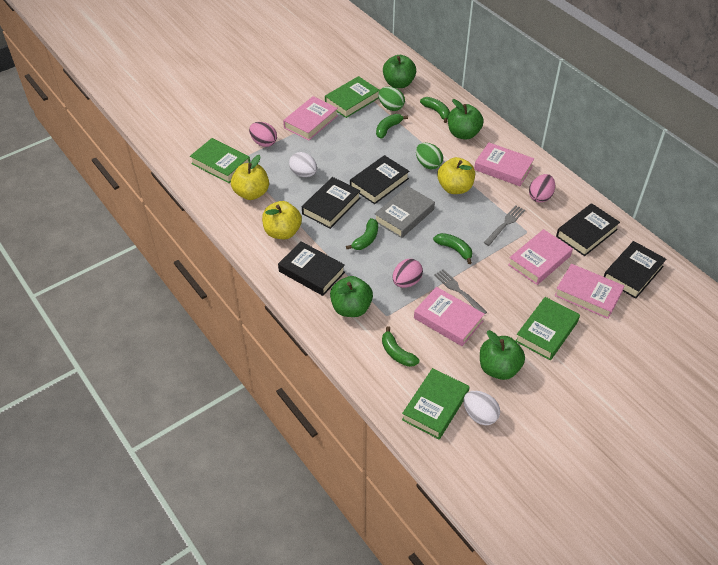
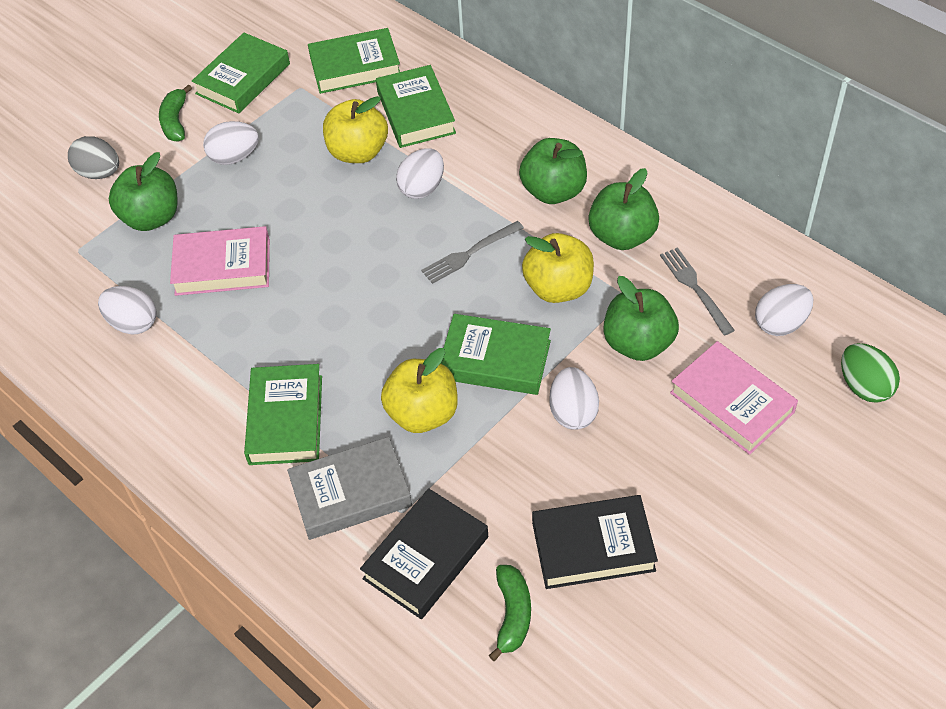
black book: 5 -> 2
green banana: 5 -> 2
green book: 4 -> 5
green egg: 2 -> 1
grey egg: 0 -> 1
pink book: 5 -> 2
pink egg: 3 -> 0
white egg: 2 -> 5

